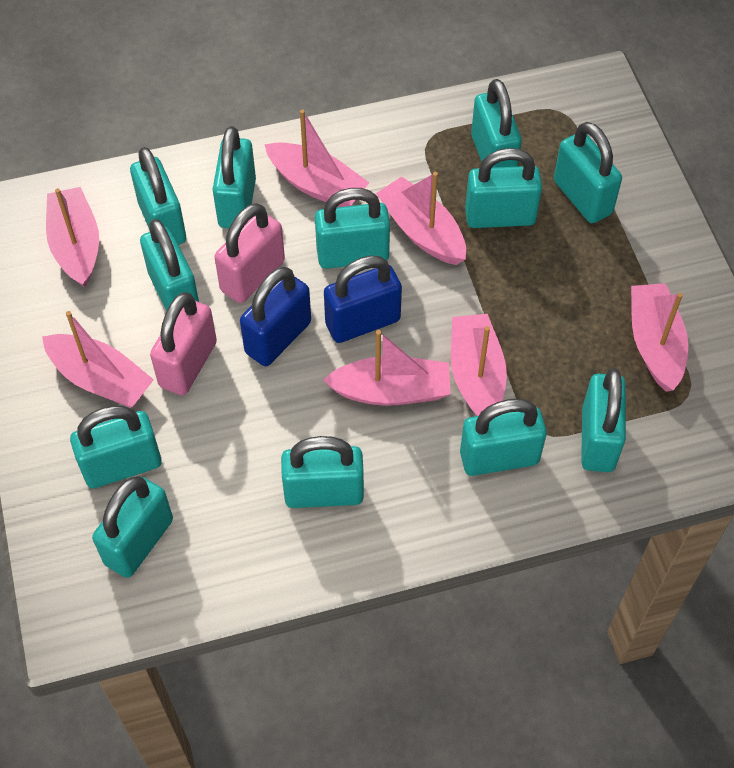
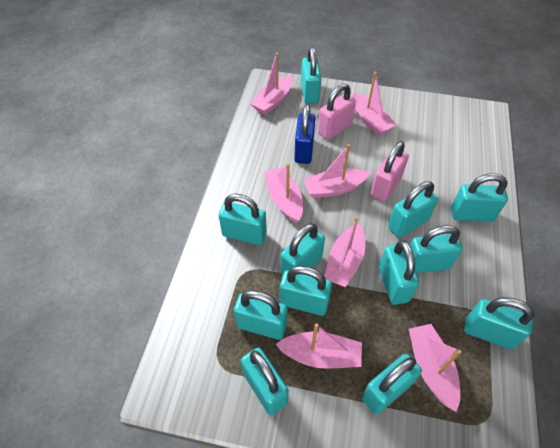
blue padlock: 2 -> 1

